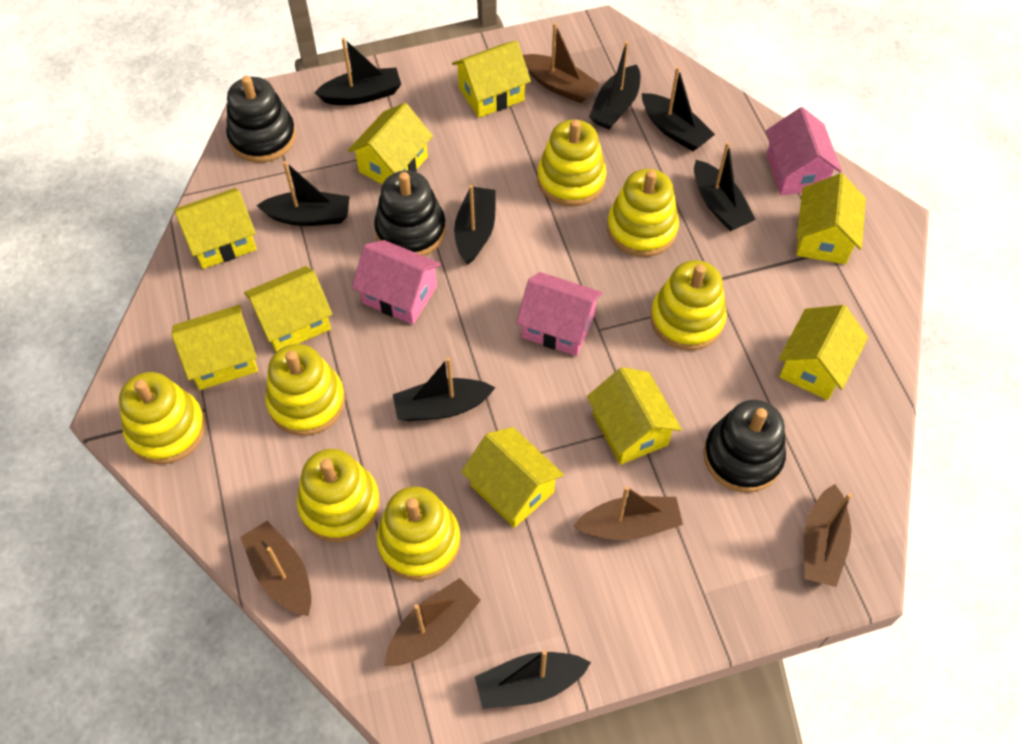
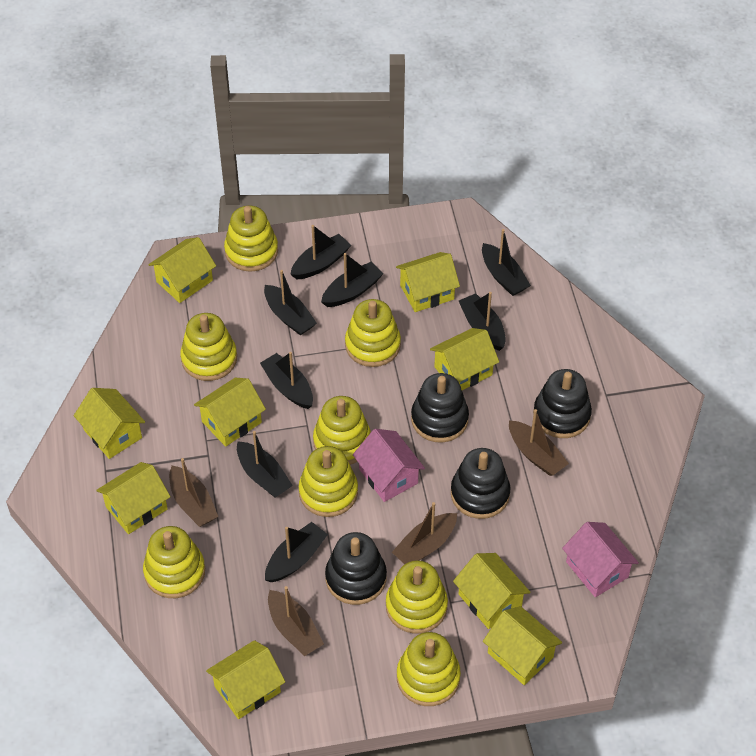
black stacking toy: 3 -> 4
brown boat: 5 -> 4
pink house: 3 -> 2
yellow stacking toy: 7 -> 8

